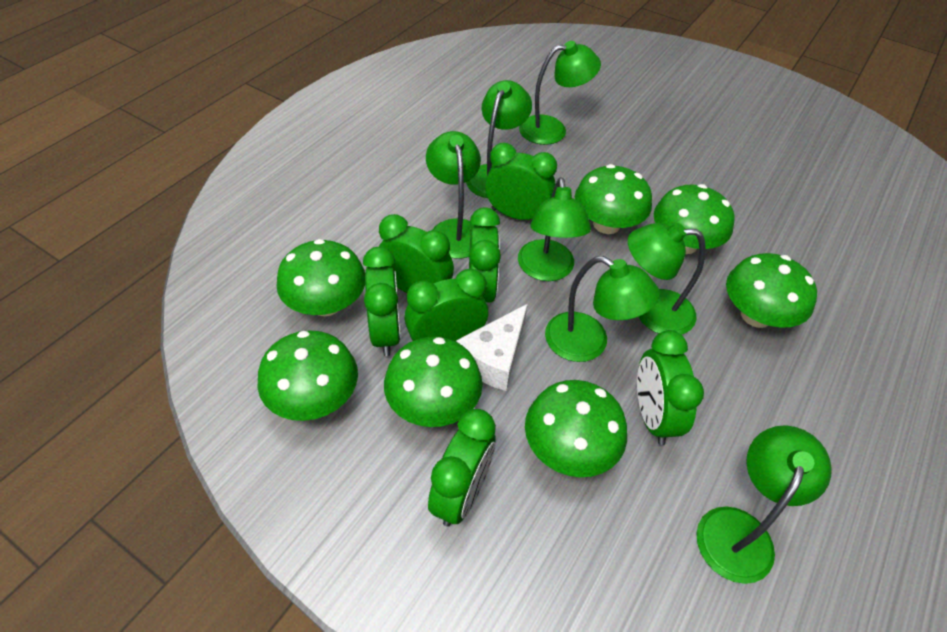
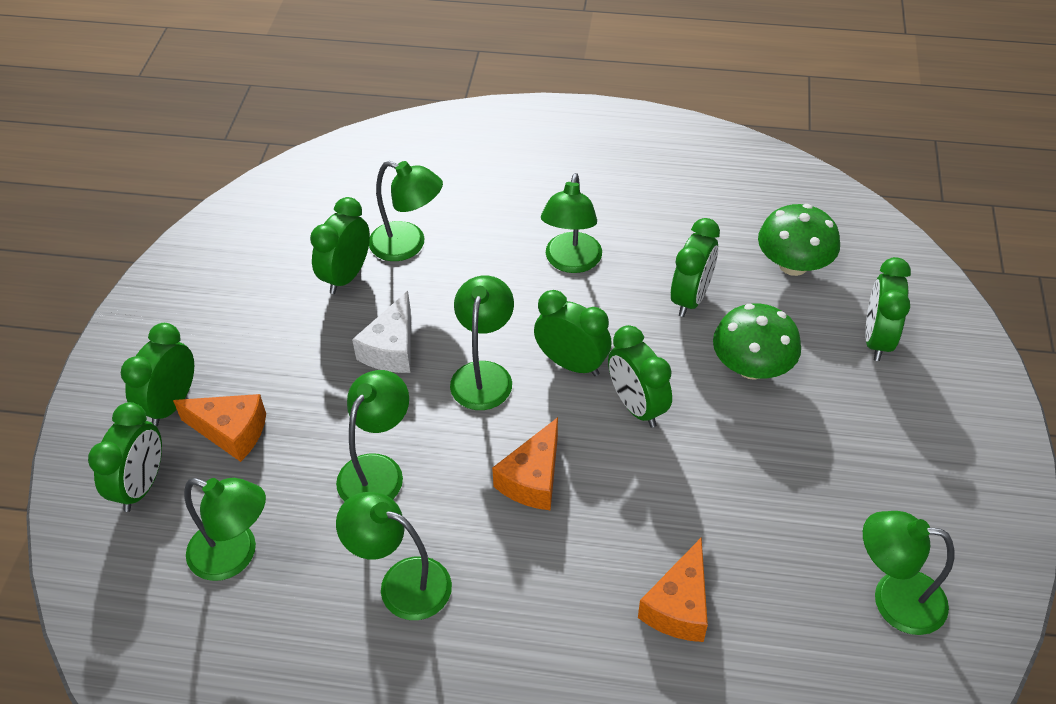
green mushroom: 7 -> 2
orange cheese: 0 -> 3

